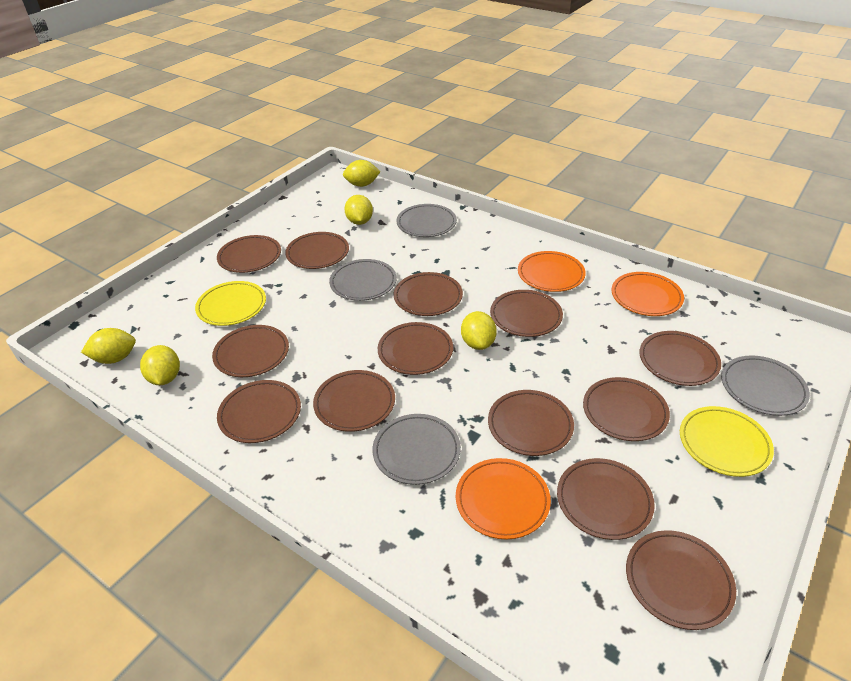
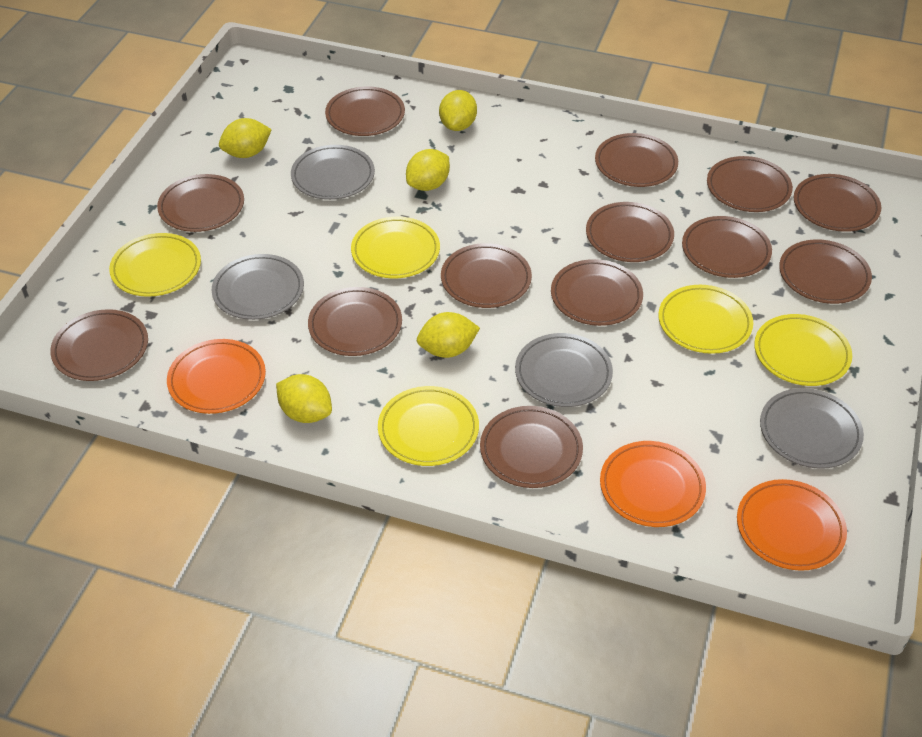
yellow plate: 2 -> 5

